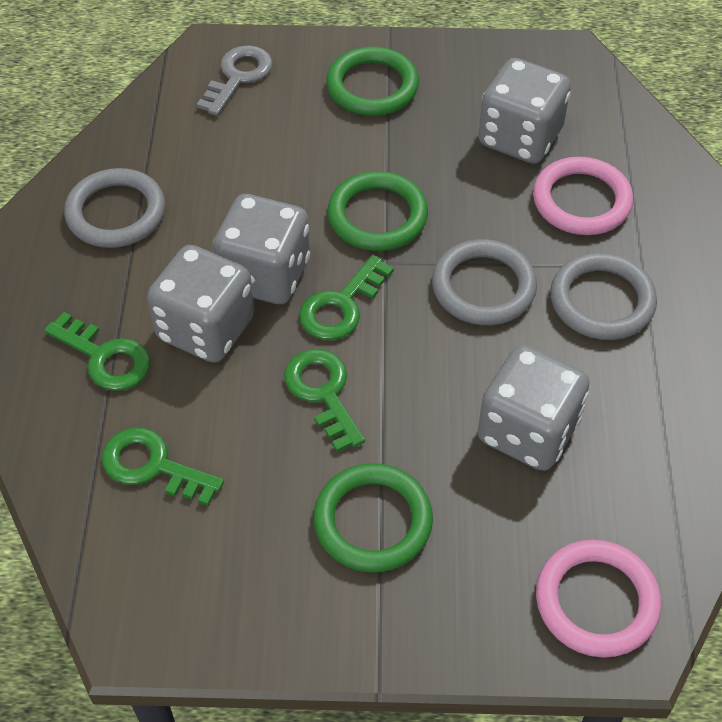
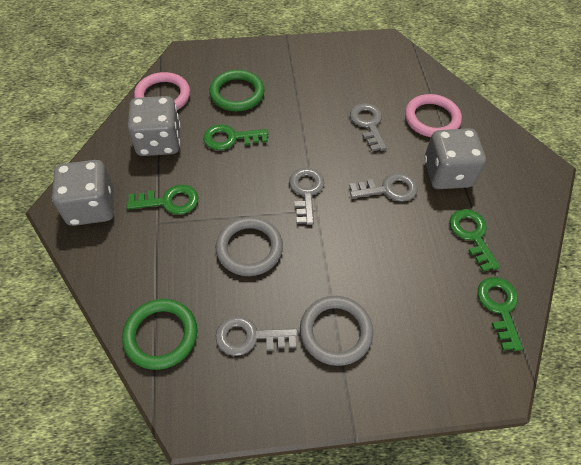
green ring: 3 -> 2
grey dice: 4 -> 3
grey key: 1 -> 4
grey ring: 3 -> 2

